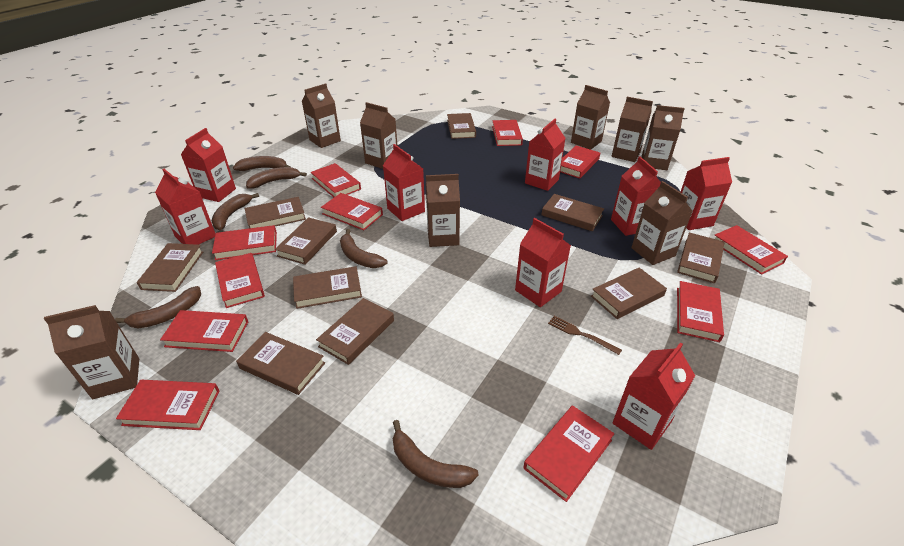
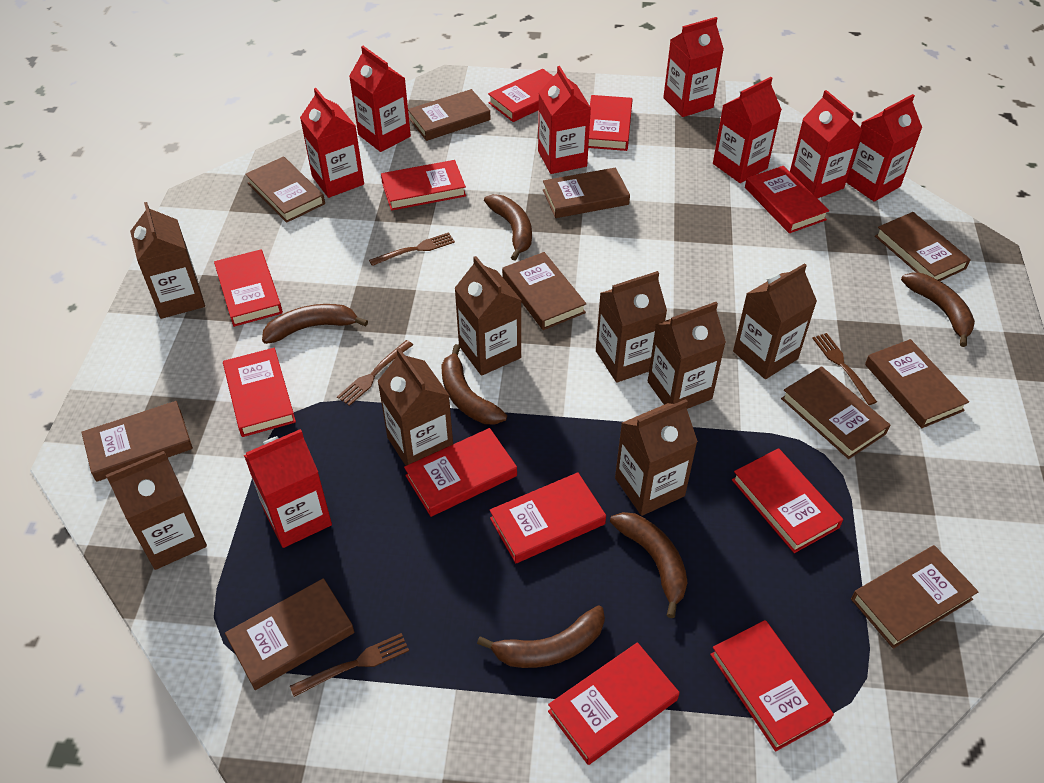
brown fork: 1 -> 4

